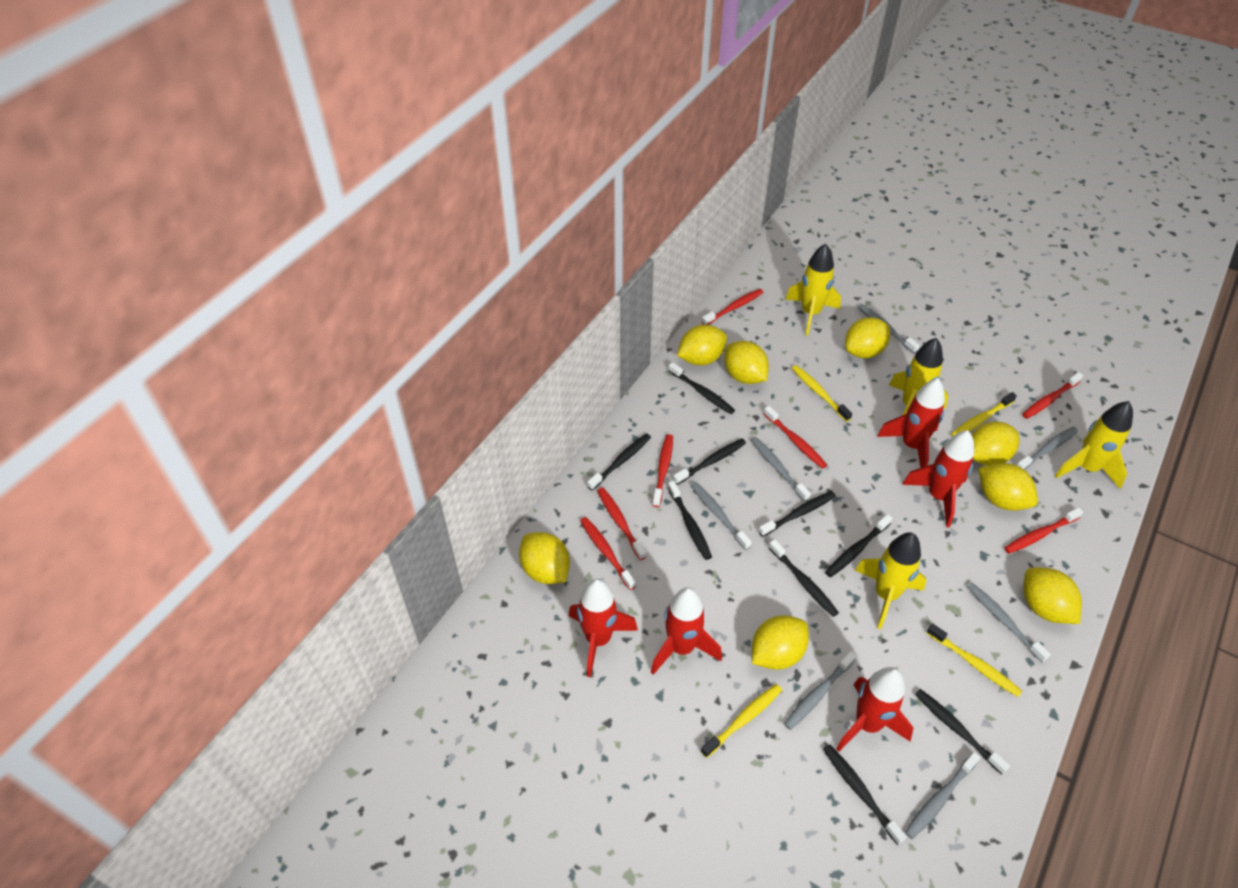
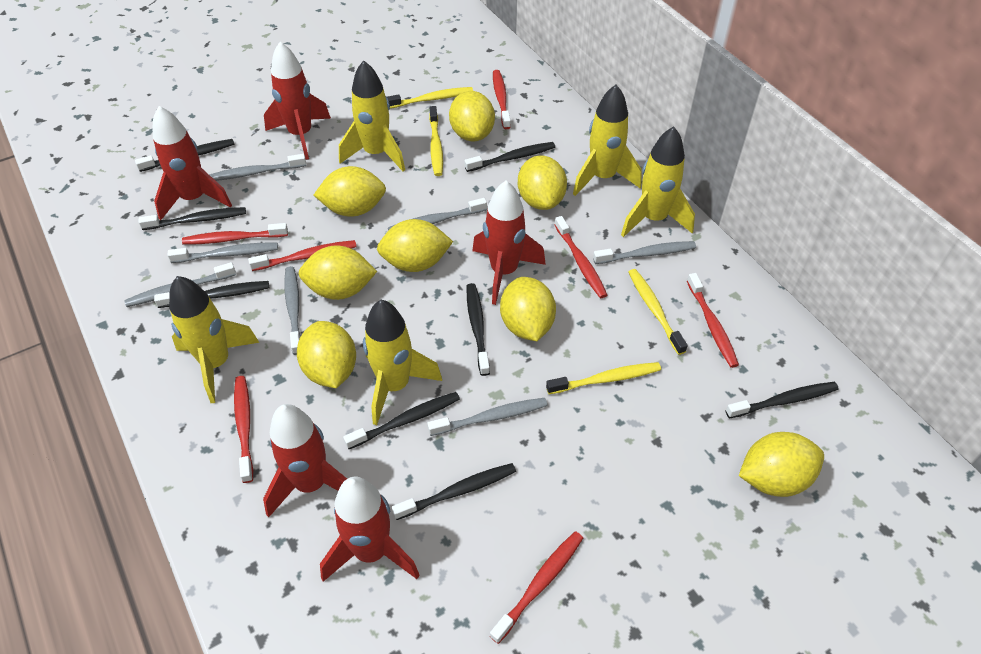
black toothbrush: 9 -> 8
yellow rocket: 4 -> 5

